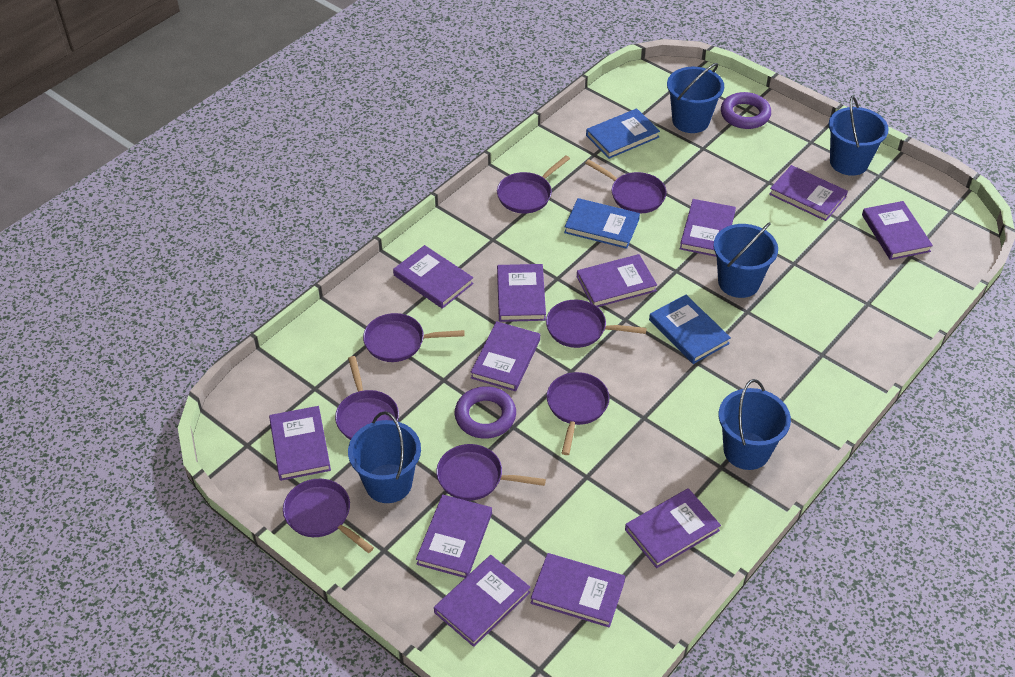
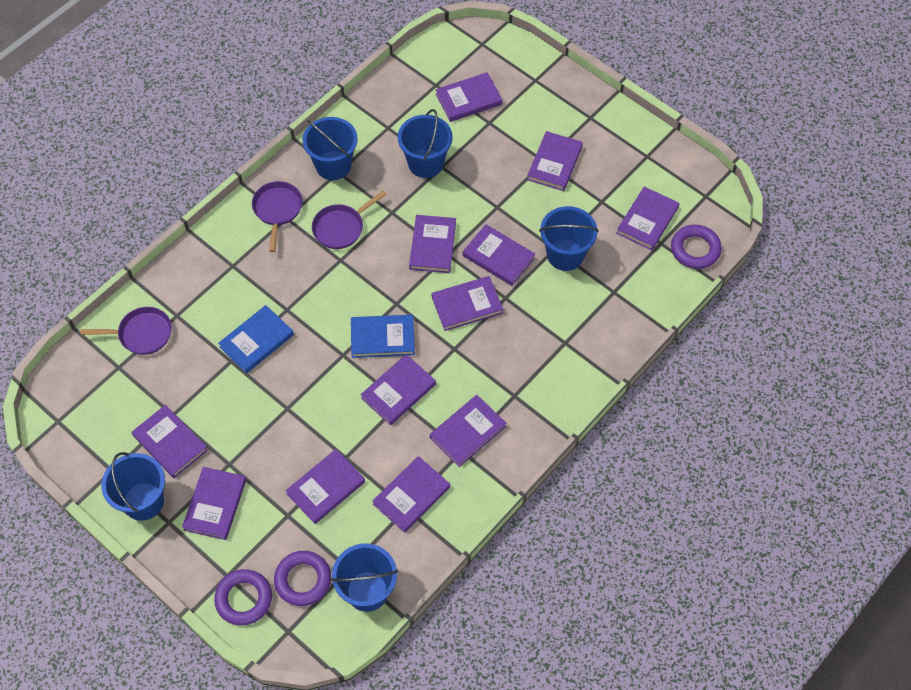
blue book: 3 -> 2
purple pan: 8 -> 3
purple ring: 2 -> 3

